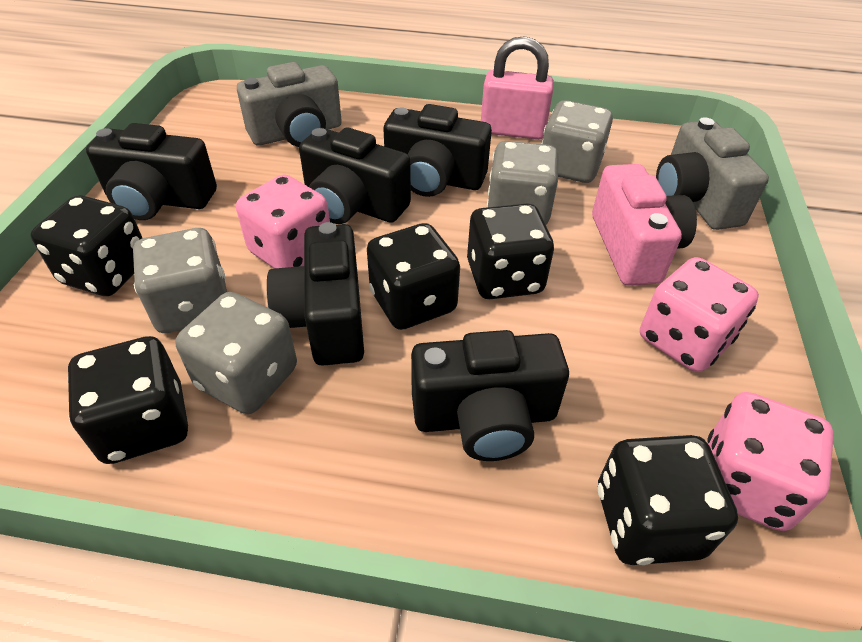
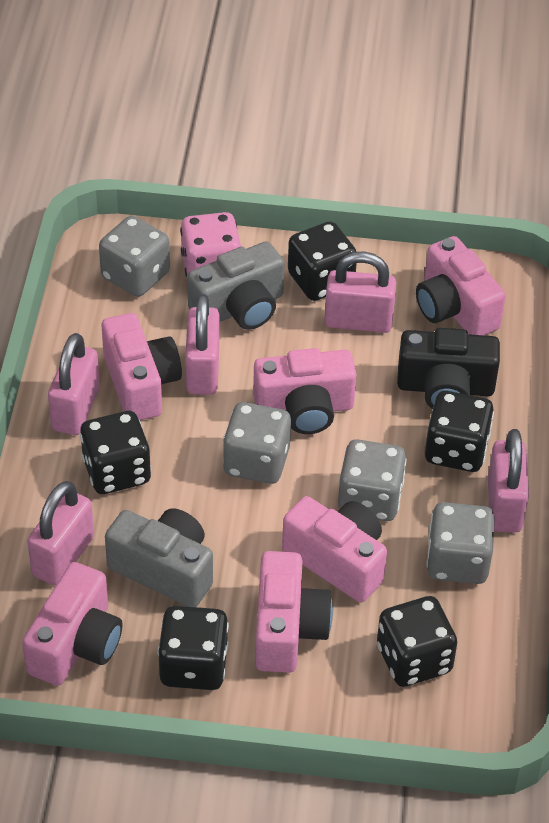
black camera: 5 -> 1
pink camera: 1 -> 6
pink dice: 3 -> 1
pink padlock: 1 -> 5

